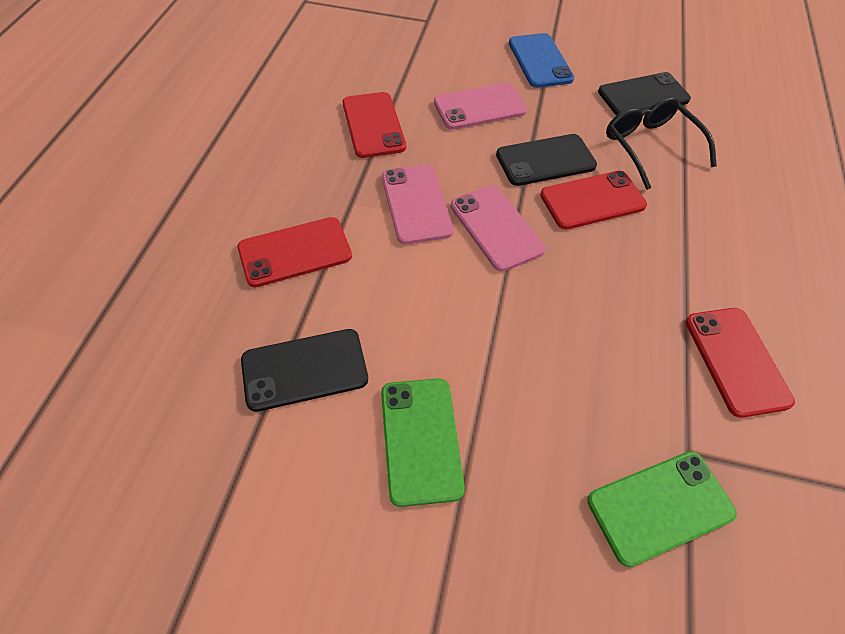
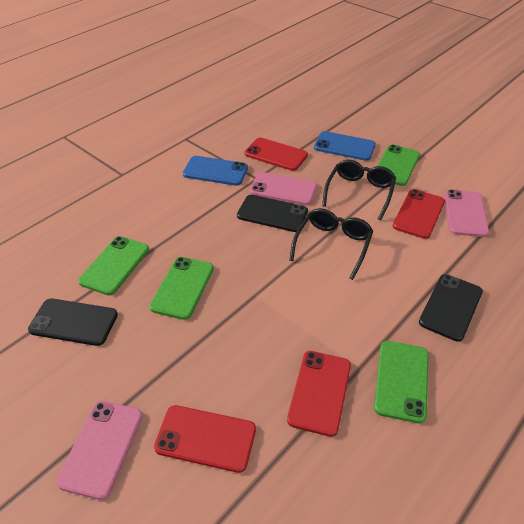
black glasses: 1 -> 2
blue phone: 1 -> 2
green phone: 2 -> 4

